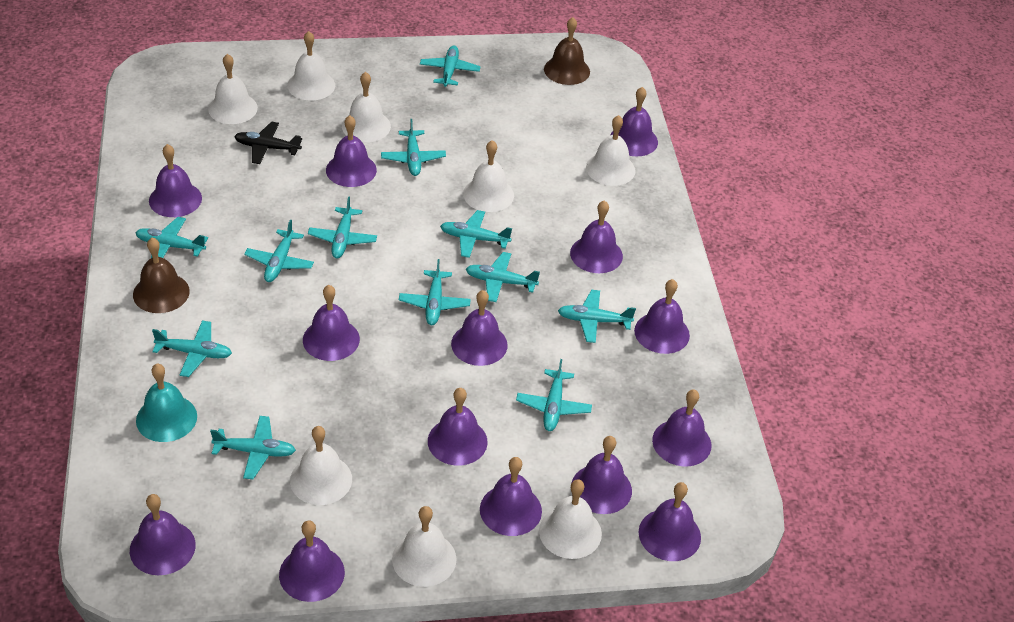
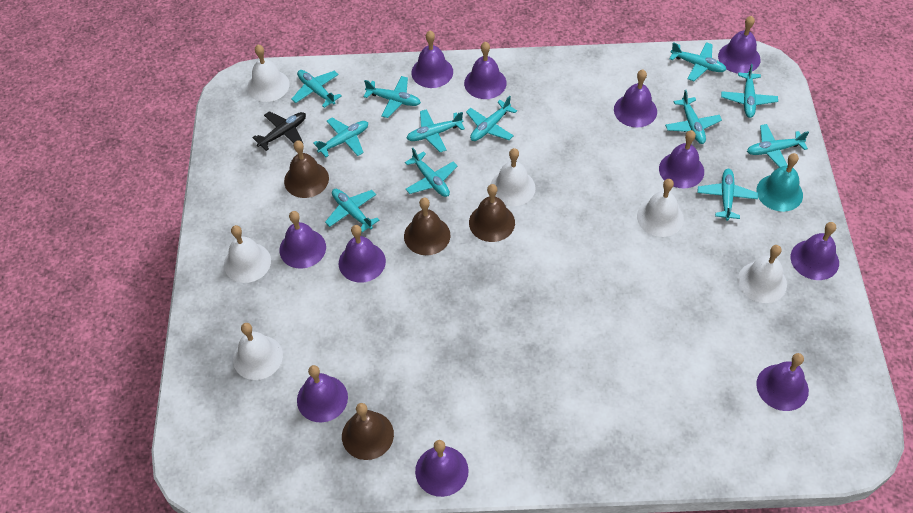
brown bell: 2 -> 4
purple bell: 14 -> 11
white bell: 8 -> 6

